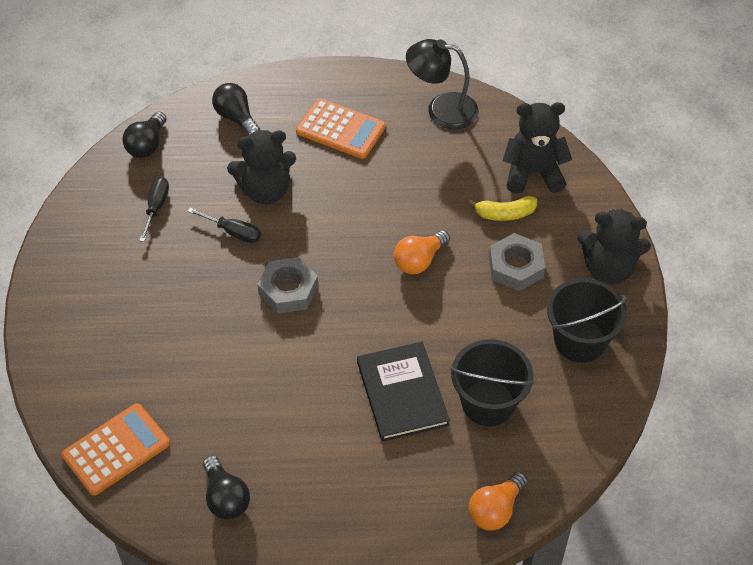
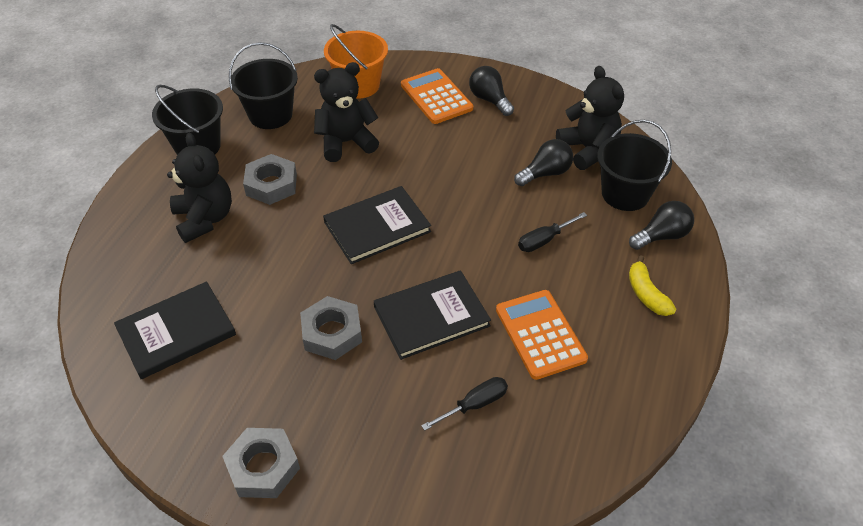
black book: 1 -> 3
black bucket: 2 -> 3
black lamp: 1 -> 0
grey nut: 2 -> 3
orange bucket: 0 -> 1
orange light bulb: 2 -> 0

